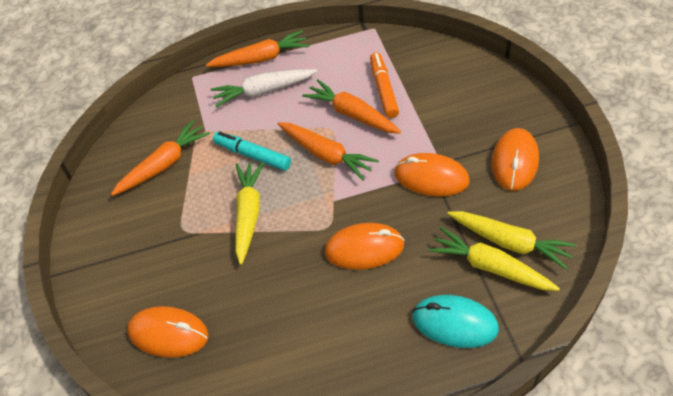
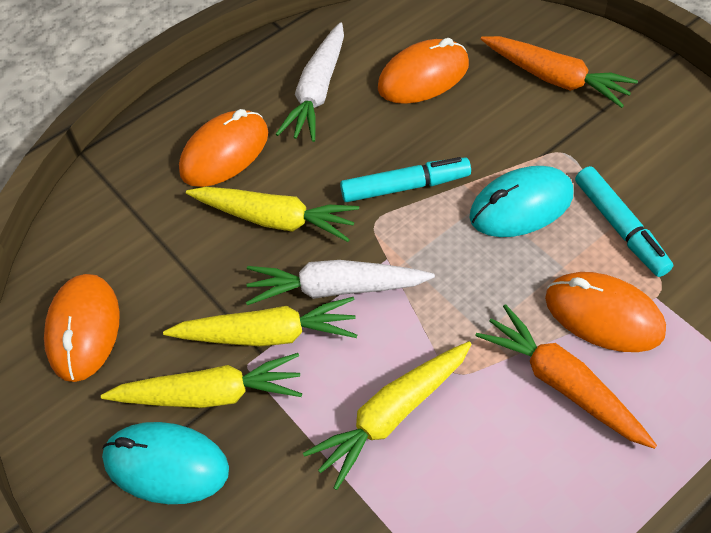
orange carrot: 4 -> 2
orange marker: 1 -> 0
turquoise marker: 1 -> 2
turquoise mouse: 1 -> 2
white carrot: 1 -> 2
yellow carrot: 3 -> 4

